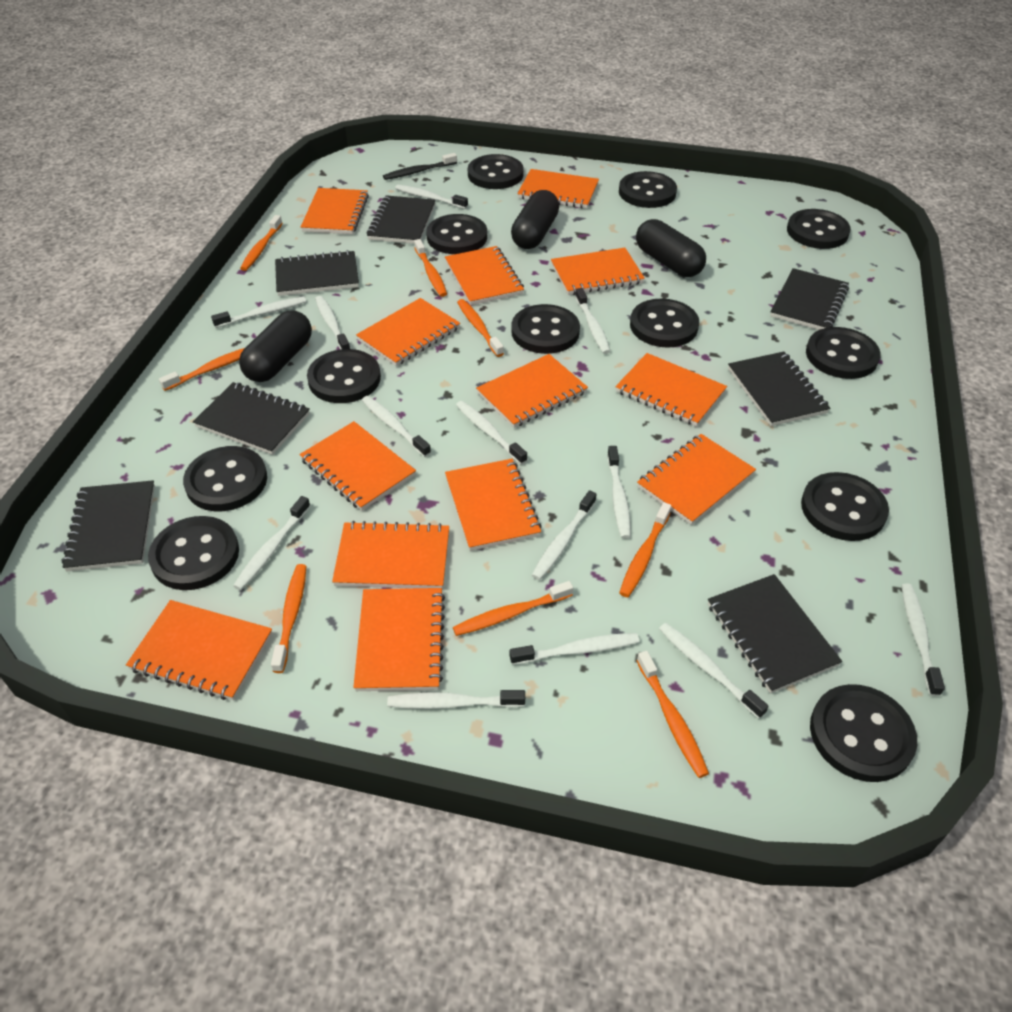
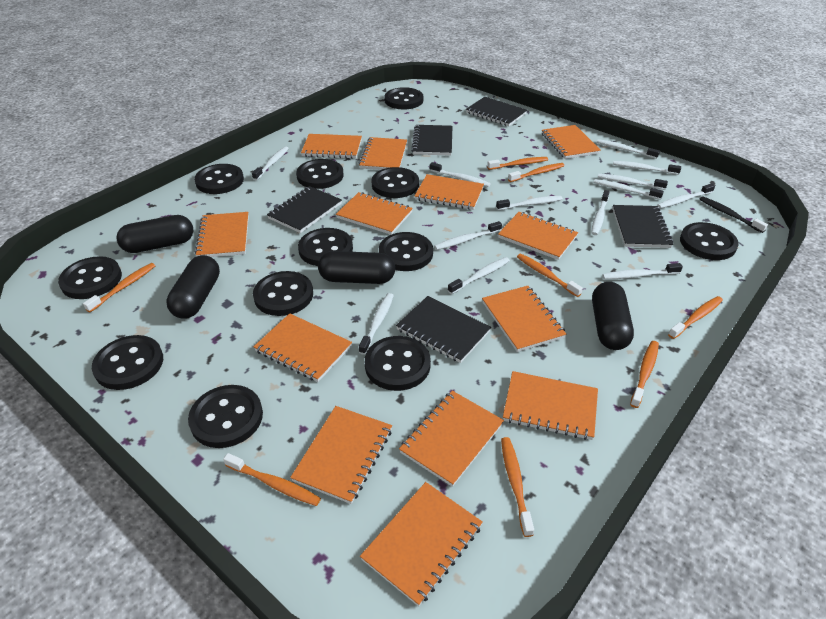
black capsule: 3 -> 4
black notebook: 7 -> 5

